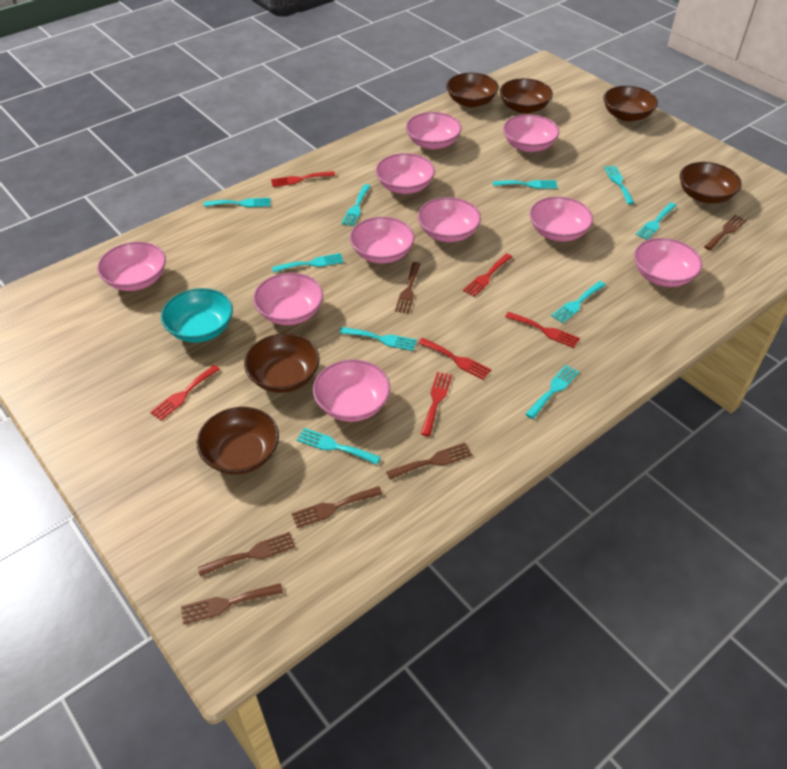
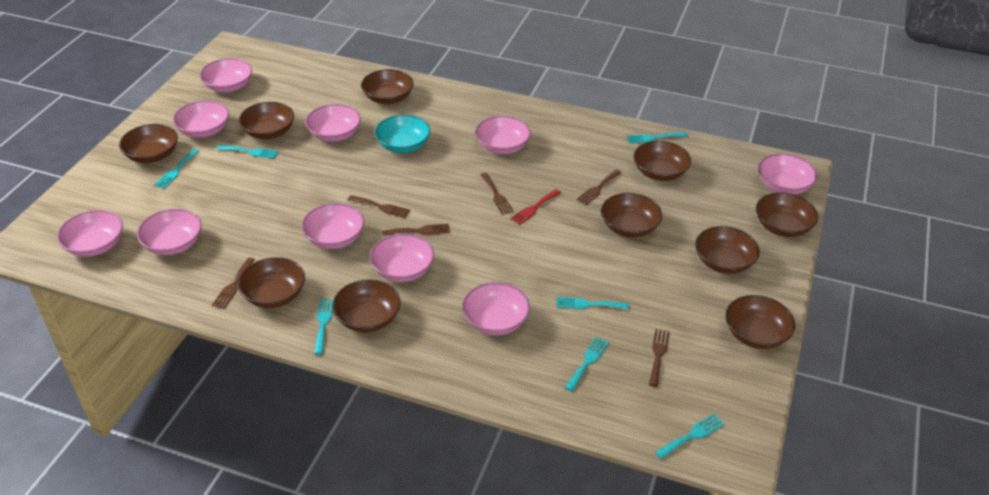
brown bowl: 6 -> 10
red fork: 6 -> 1
turquoise fork: 10 -> 7

